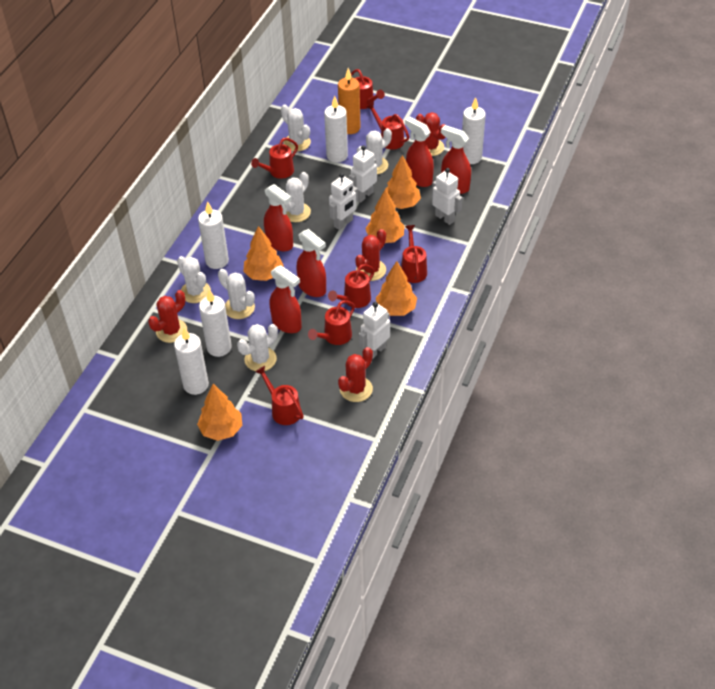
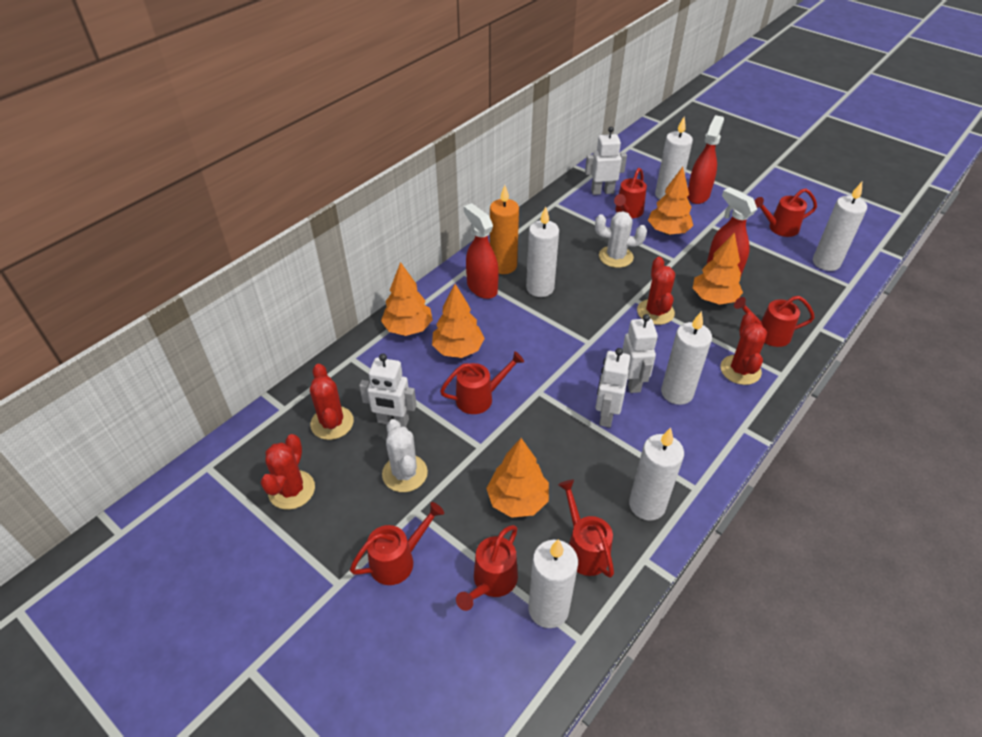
red spray bottle: 5 -> 3
white cactus: 6 -> 2
white candle: 5 -> 6

